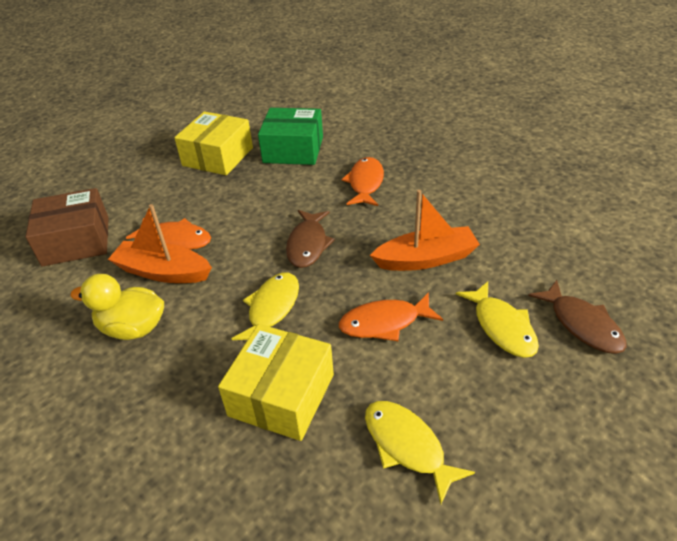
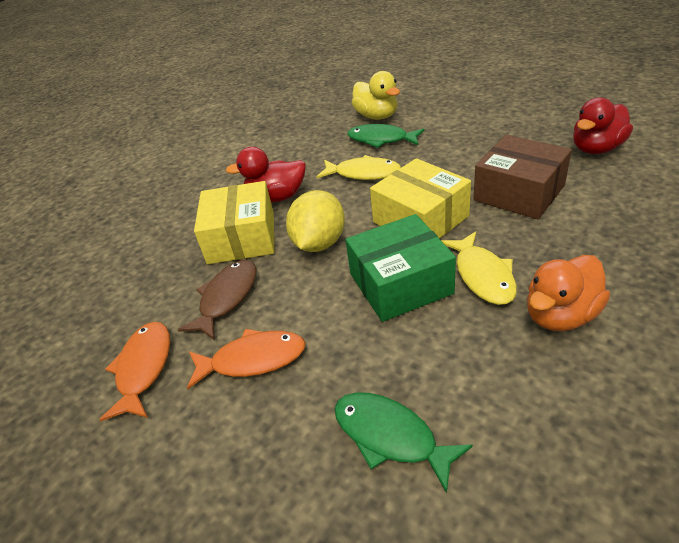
brown fish: 2 -> 1
green fish: 0 -> 2
orange boat: 2 -> 0
orange duck: 0 -> 1
orange fish: 3 -> 2
red duck: 0 -> 2
yellow fish: 3 -> 2
yellow lemon: 0 -> 1

